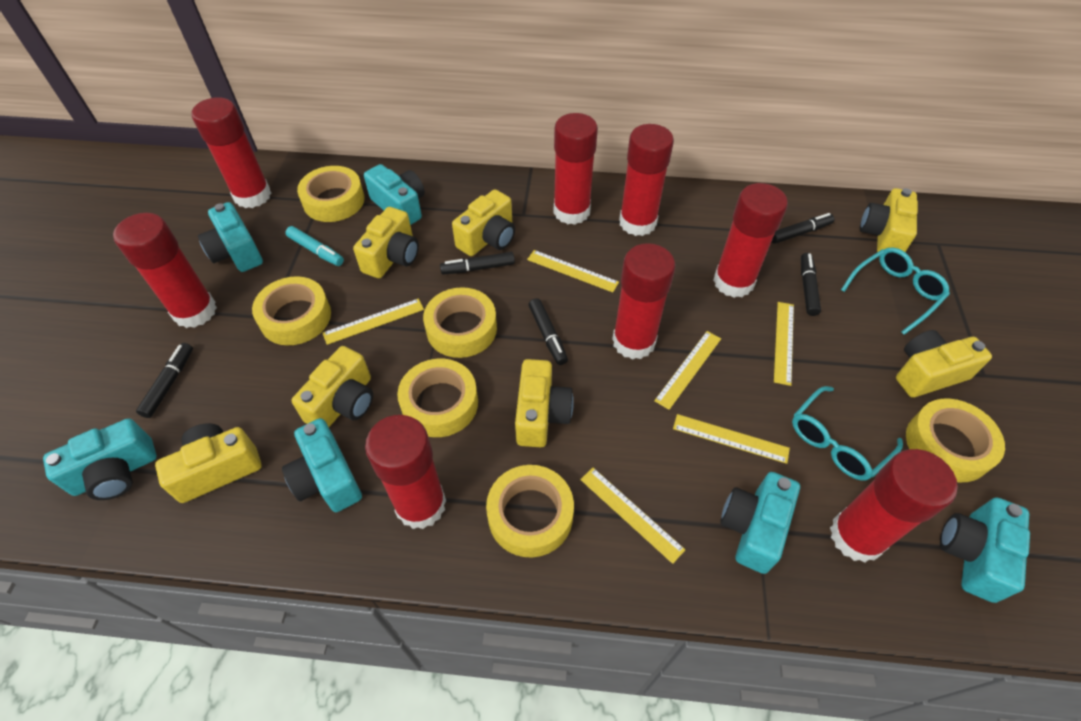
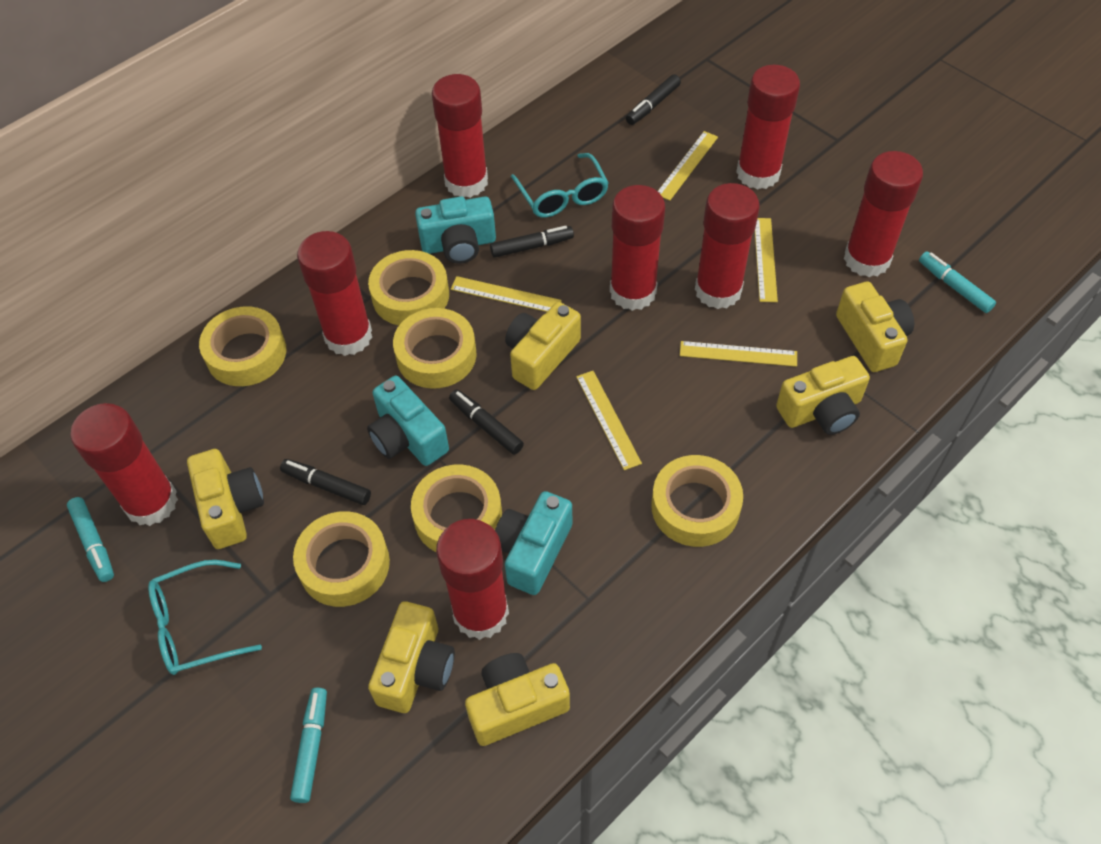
black marker: 5 -> 4
turquoise camera: 6 -> 3
turquoise marker: 1 -> 3
yellow camera: 7 -> 6
yellow ruler: 6 -> 5

